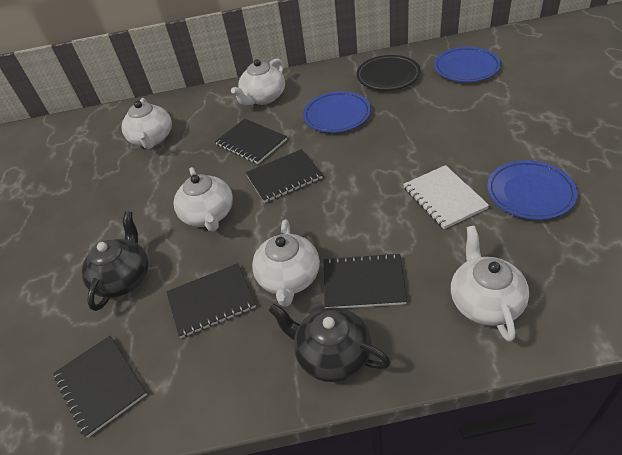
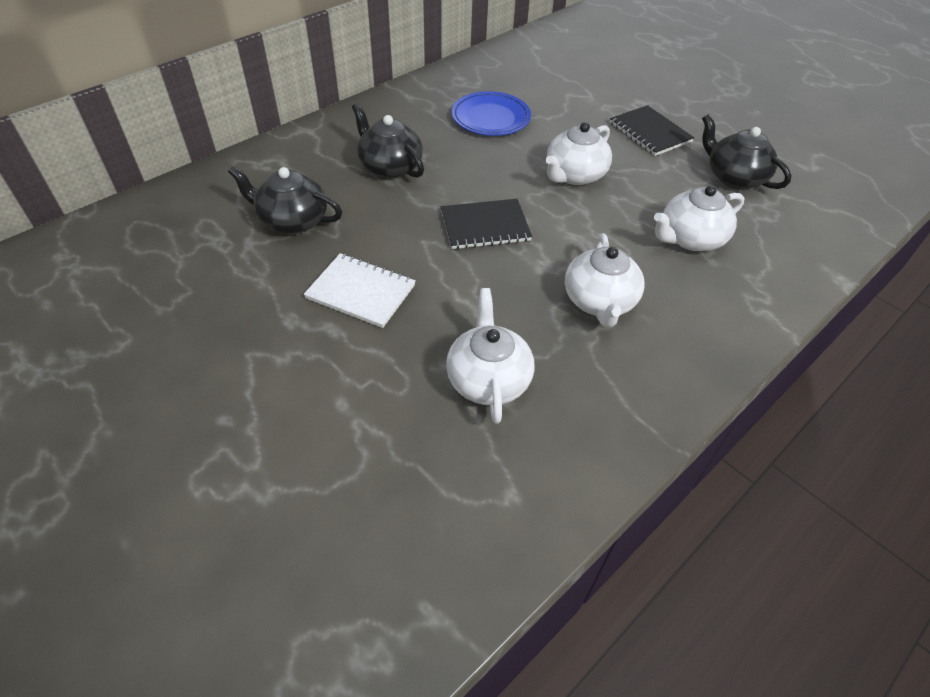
black notebook: 5 -> 2
black plate: 1 -> 0
black teapot: 2 -> 3
blue plate: 3 -> 1
white teapot: 5 -> 4

